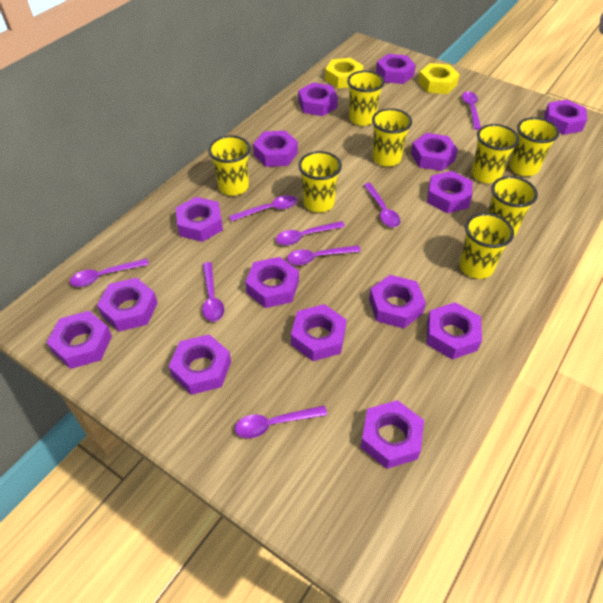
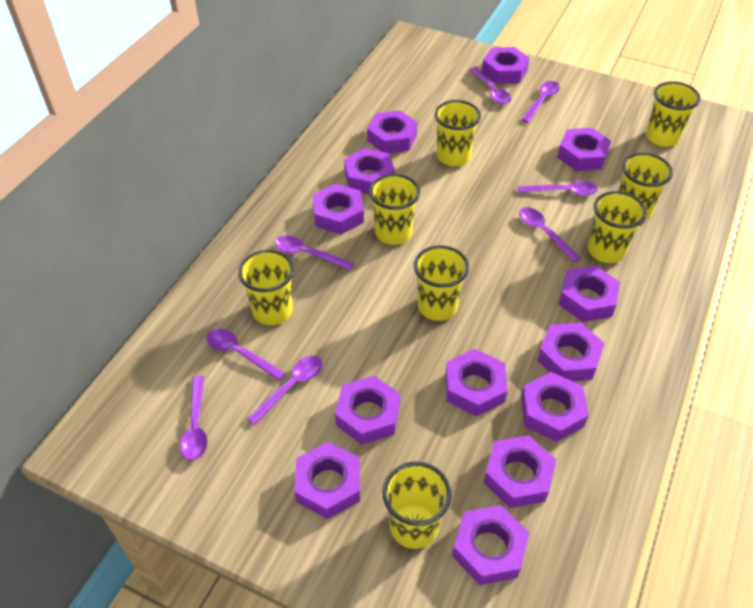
purple nut: 15 -> 13
yellow nut: 2 -> 0

